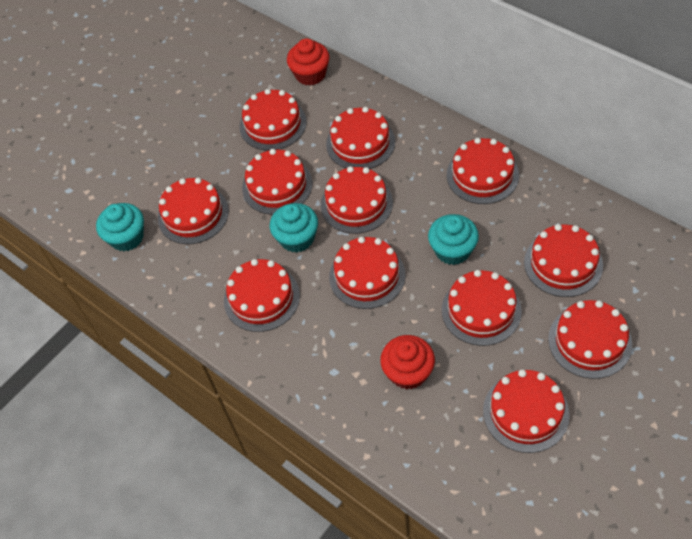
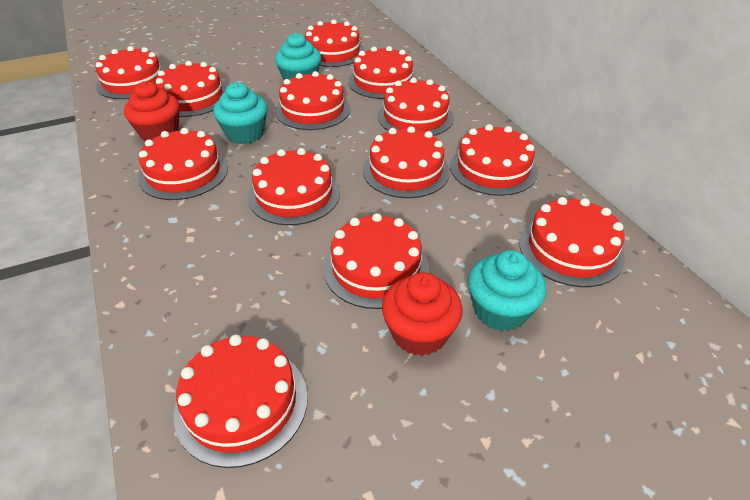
red cake: 12 -> 13

